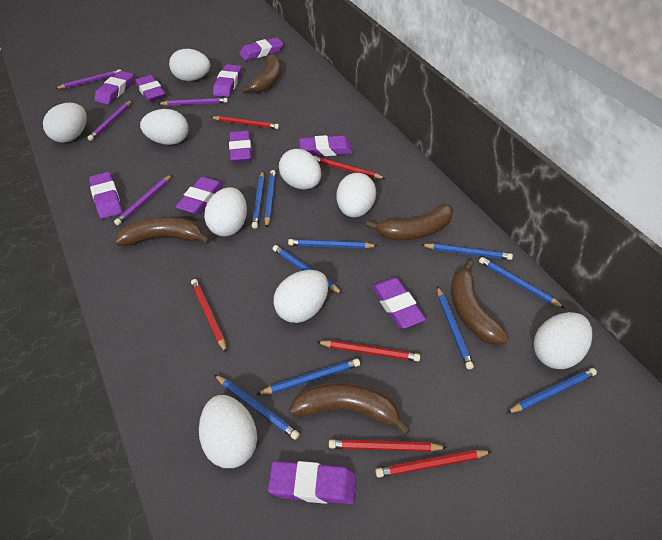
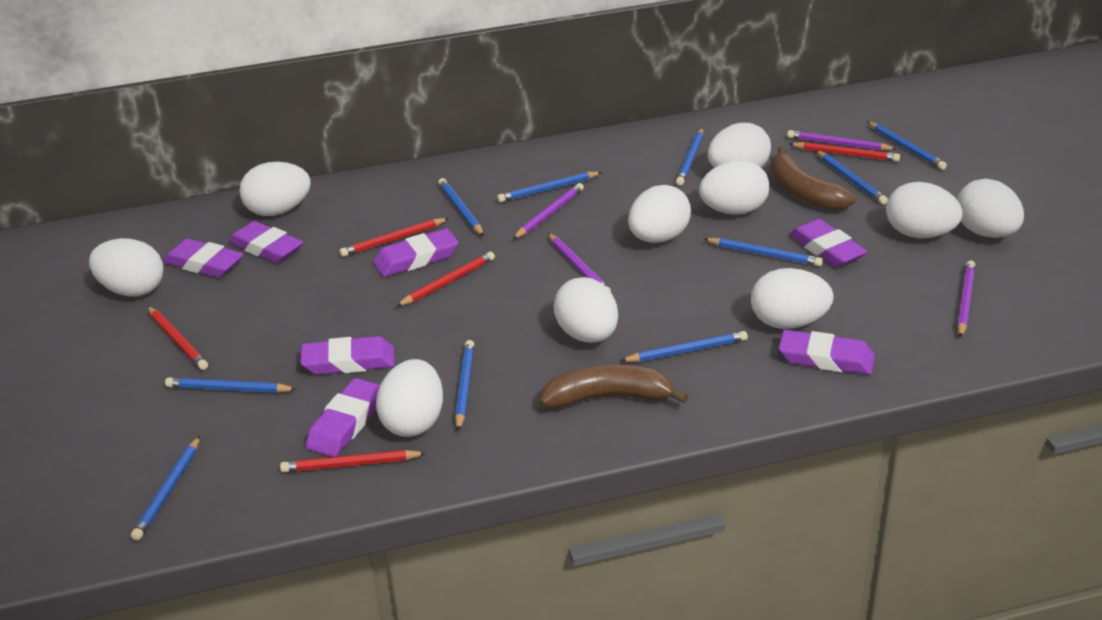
brown banana: 5 -> 2
purple eraser: 10 -> 7
red pencil: 6 -> 5
white egg: 9 -> 10

